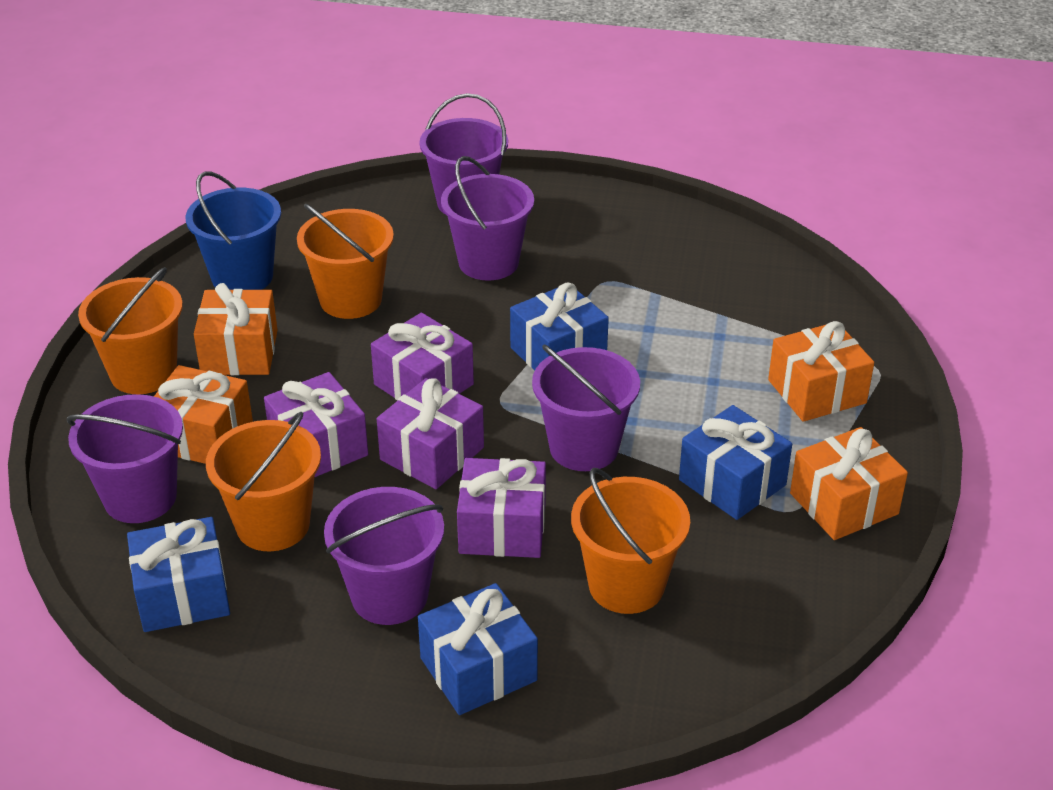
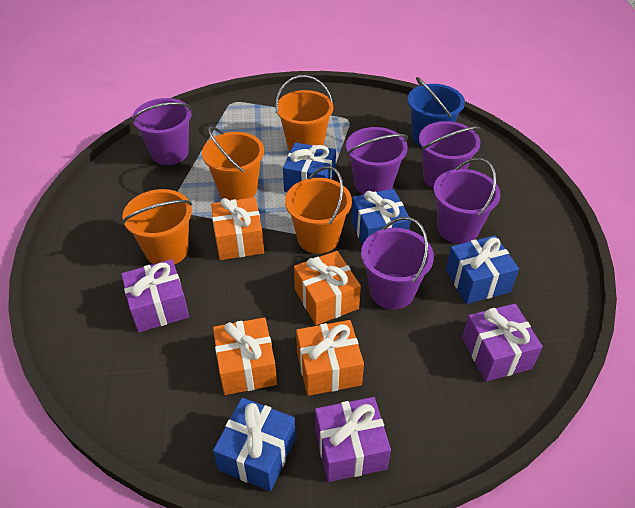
purple gift: 4 -> 3

